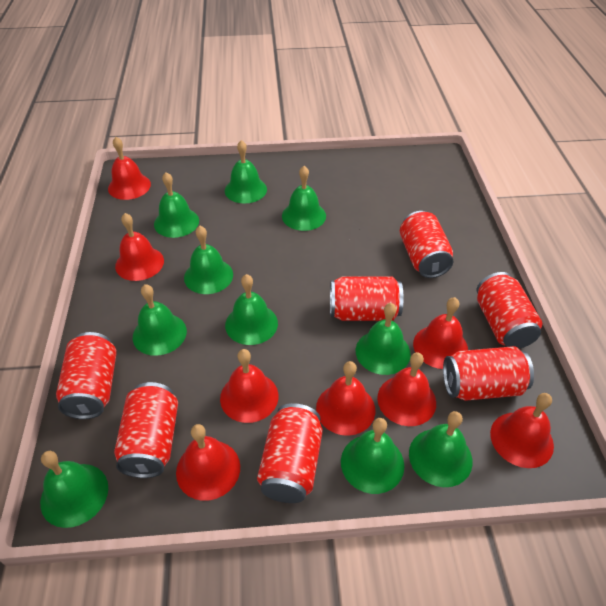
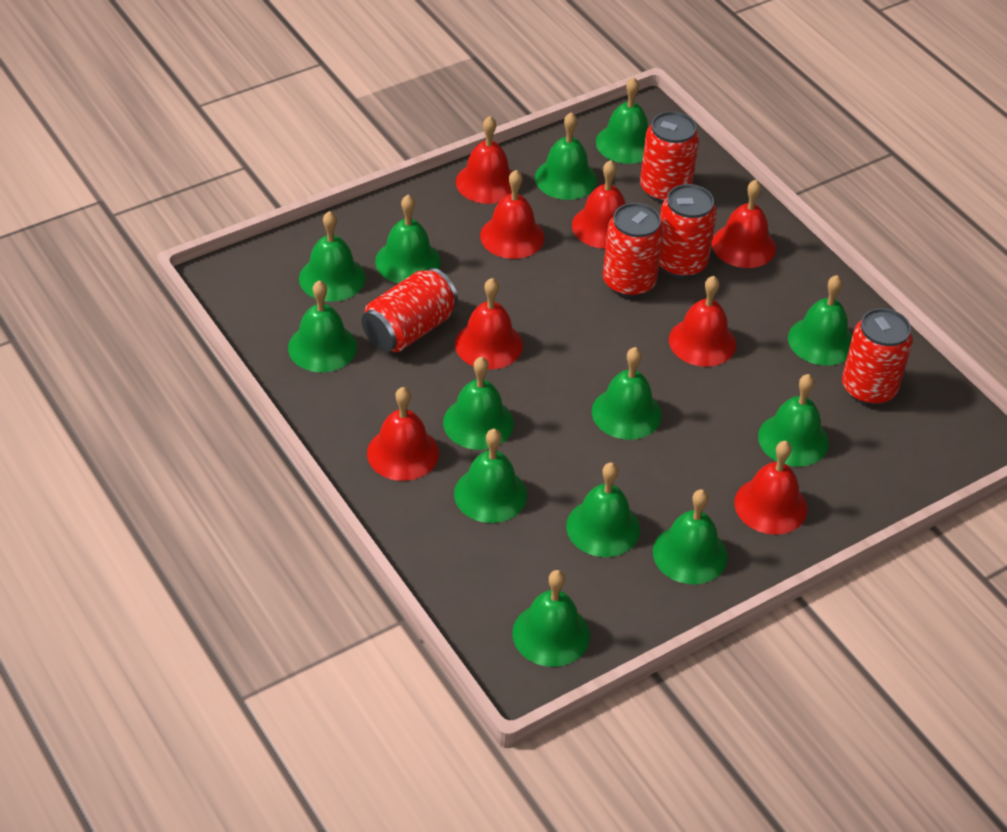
green bell: 10 -> 13
red can: 7 -> 5

